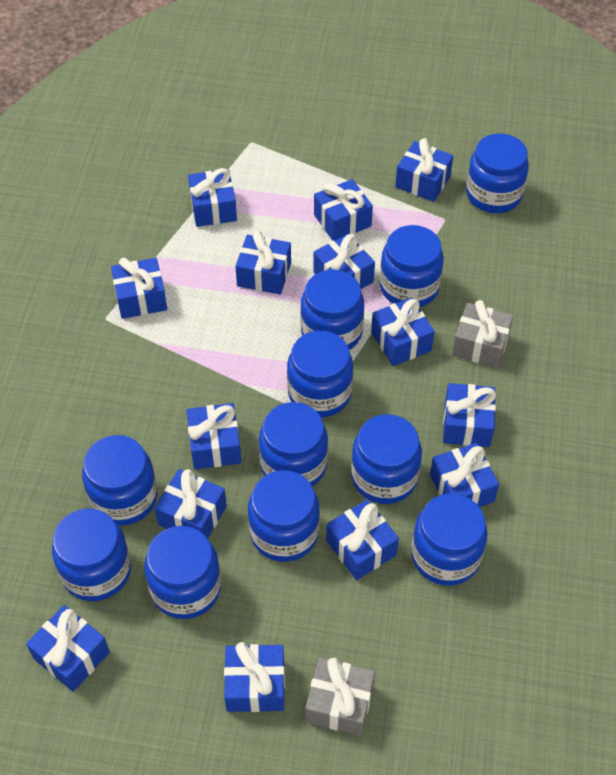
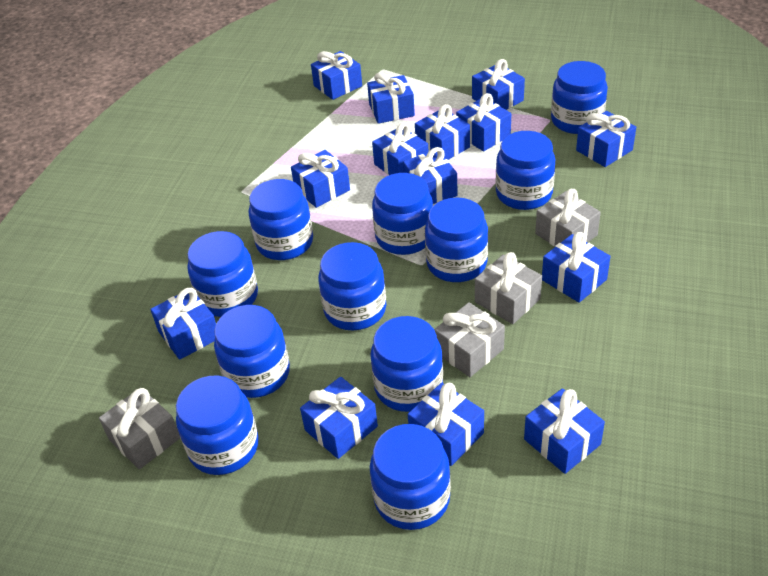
grey gift: 2 -> 4

